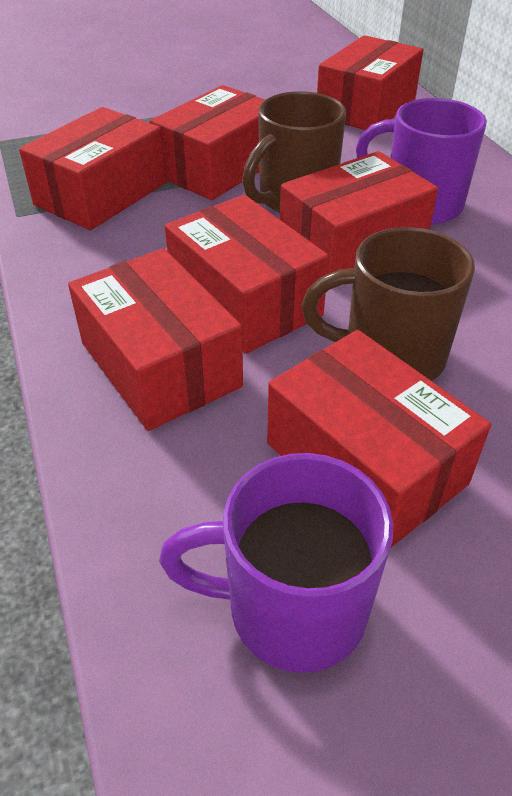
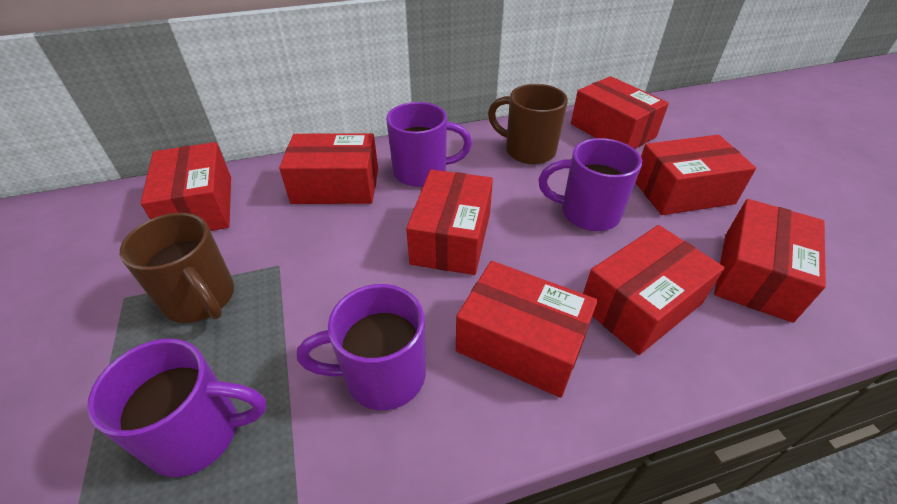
purple mug: 2 -> 4
red box: 7 -> 8

